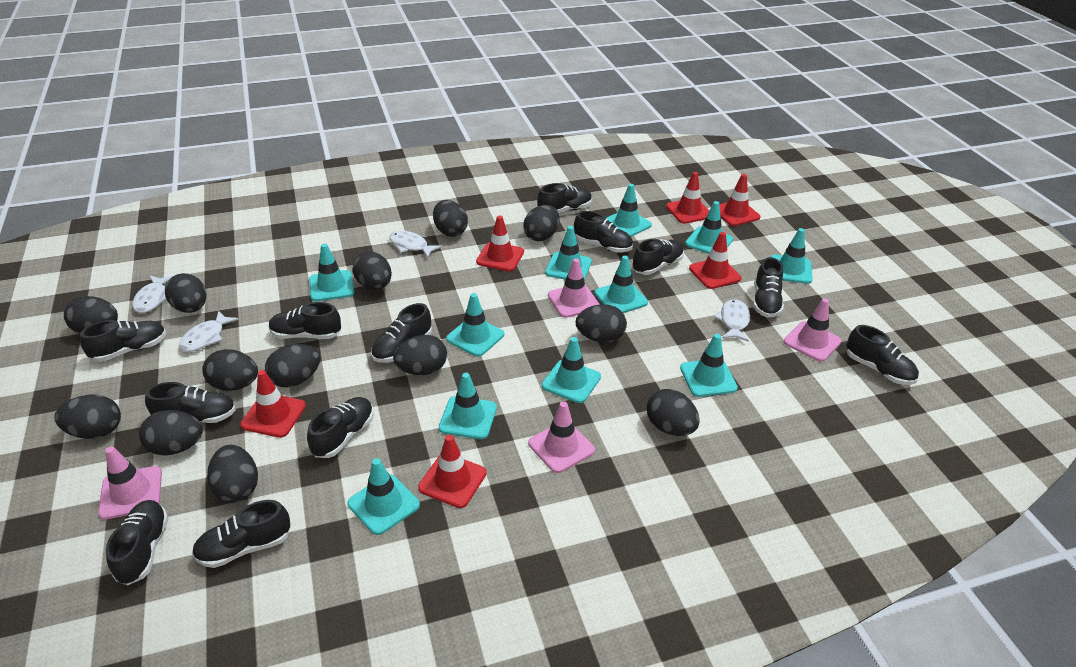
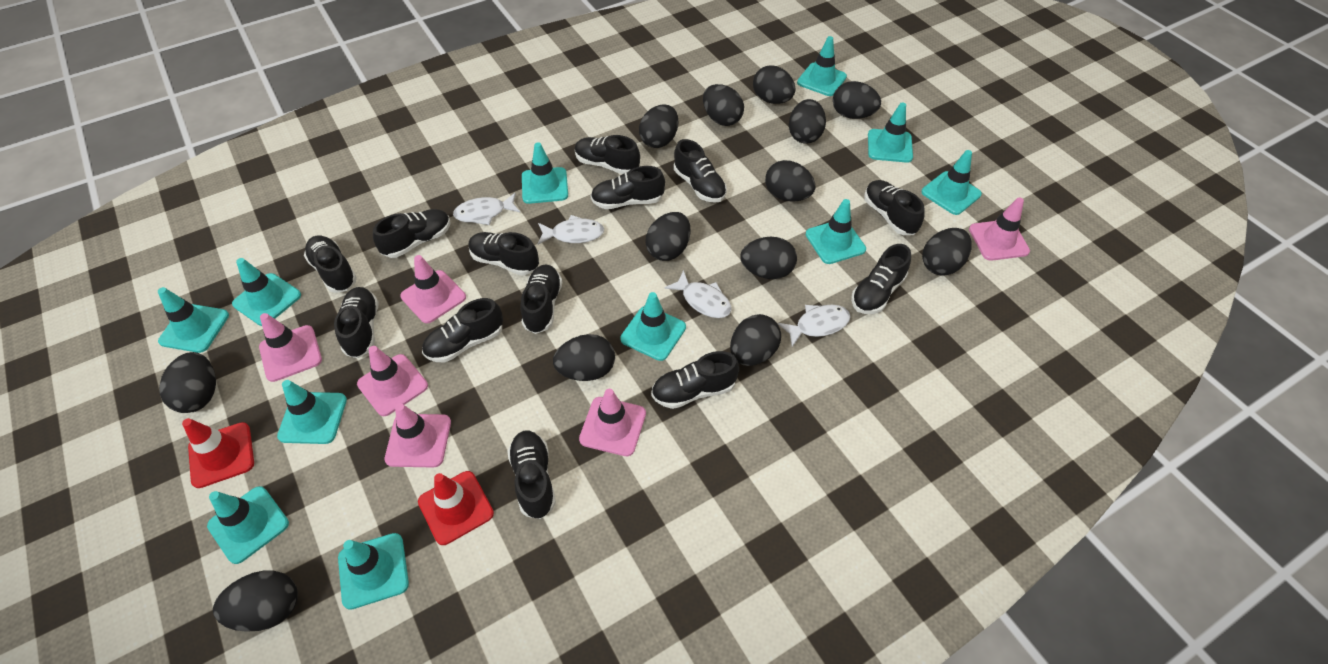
black shoe: 12 -> 13
pink traffic cone: 4 -> 6
red traffic cone: 6 -> 2

